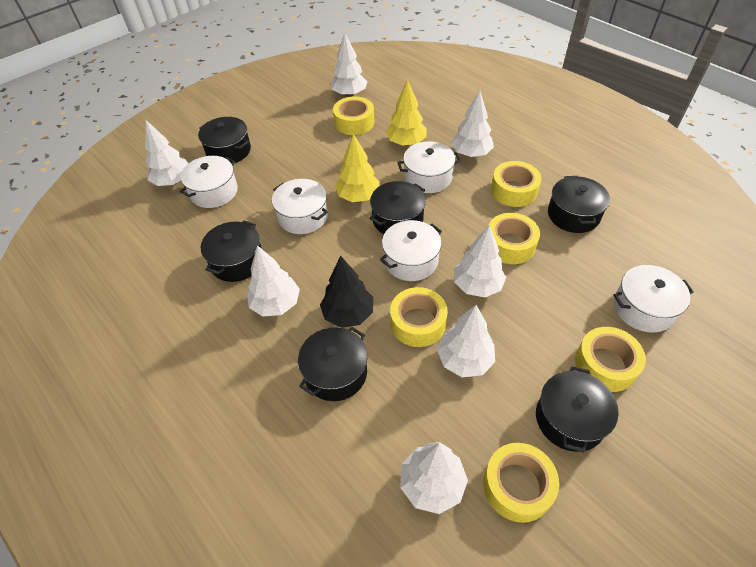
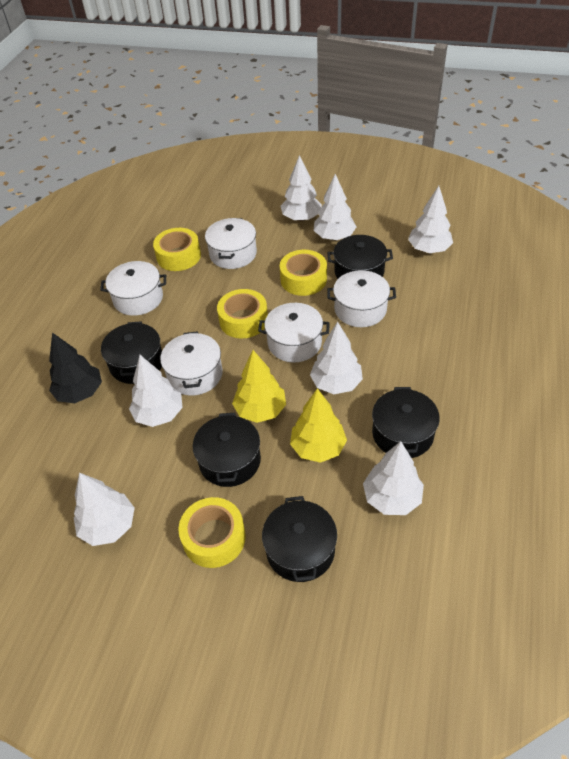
black pot: 6 -> 5
yellow tape: 6 -> 4

